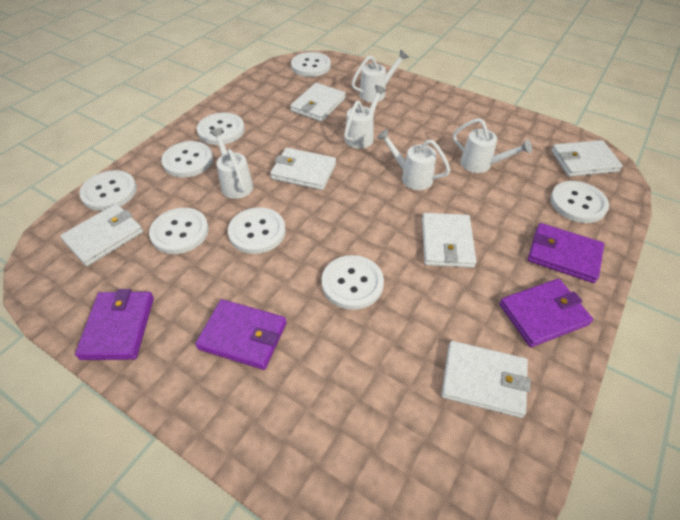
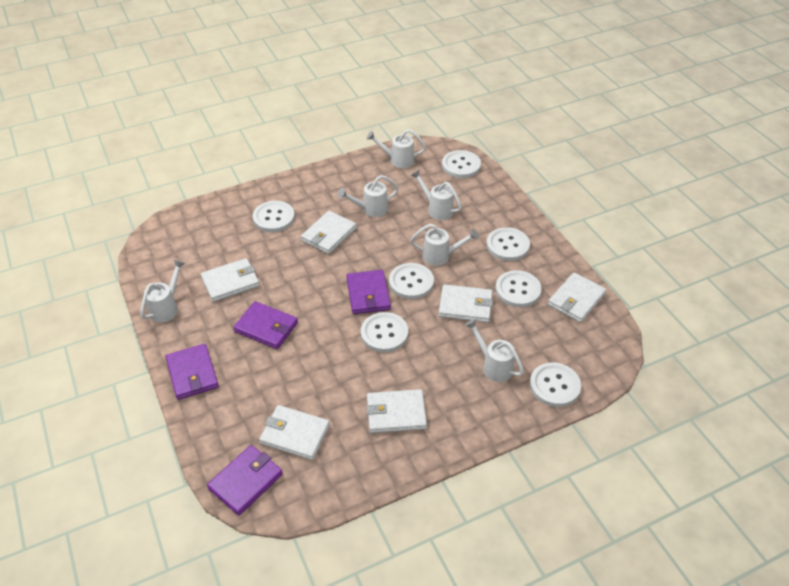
white button: 8 -> 7
white watering can: 5 -> 6

